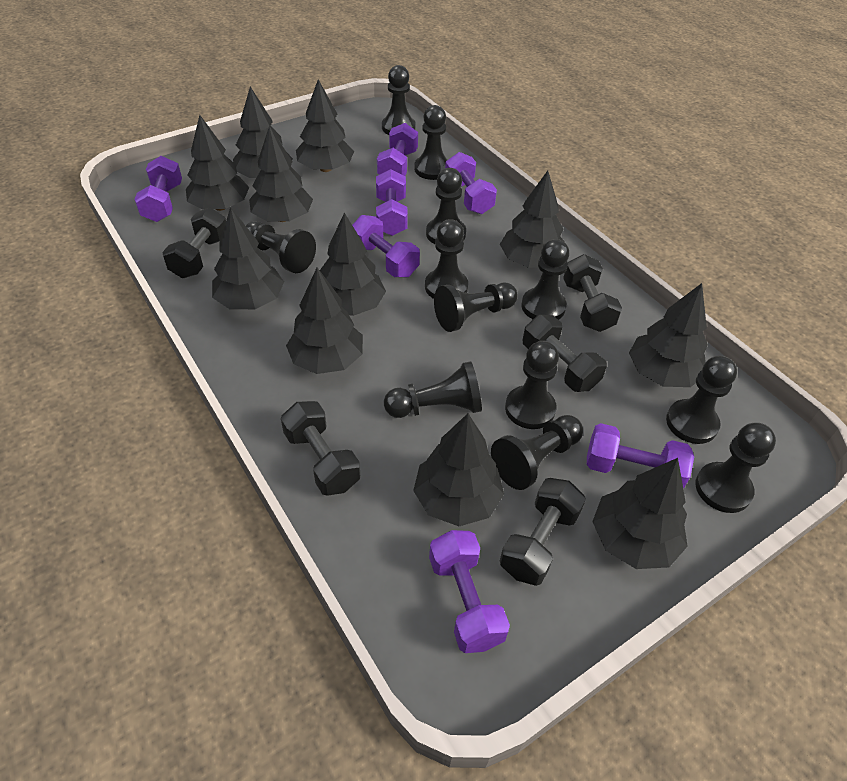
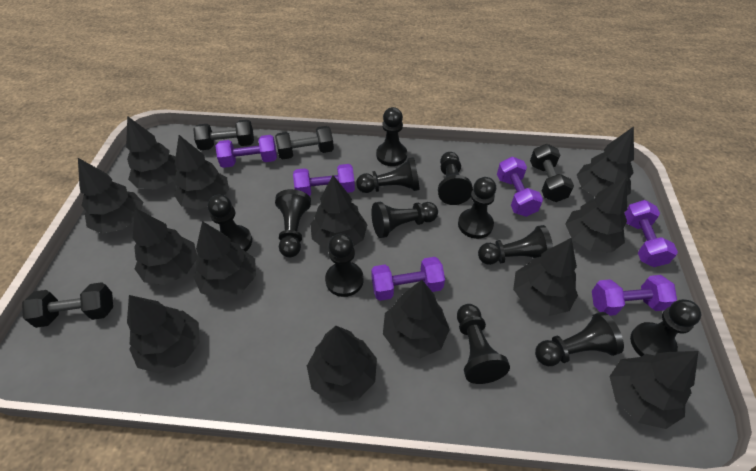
black dumbbell: 5 -> 4
black tree: 11 -> 13
purple dumbbell: 7 -> 6

